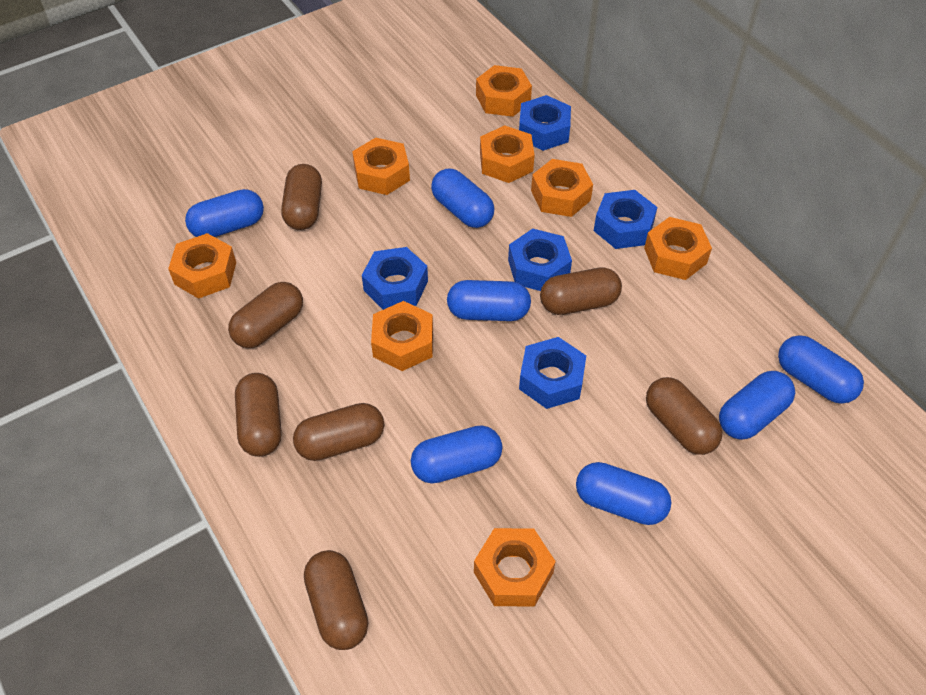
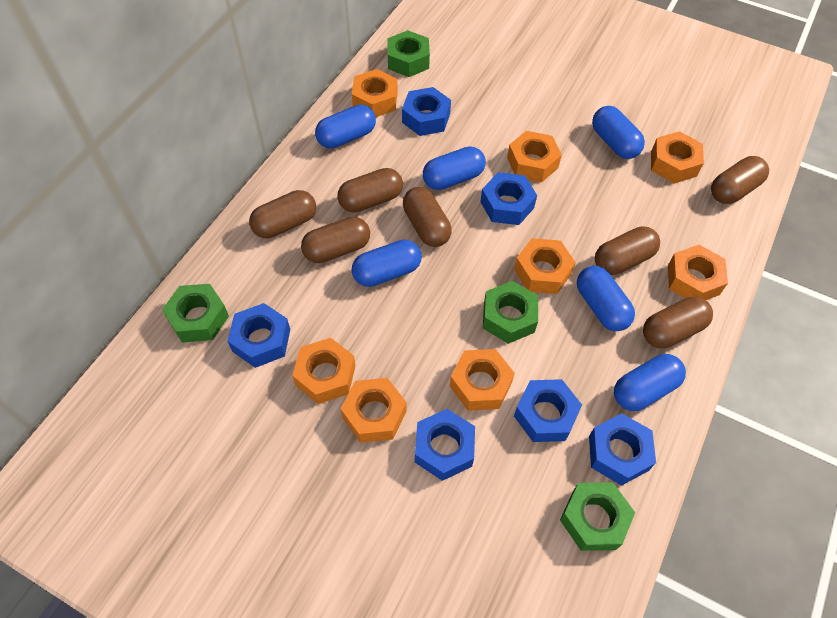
blue capsule: 7 -> 6
blue nut: 5 -> 6
green nut: 0 -> 4

